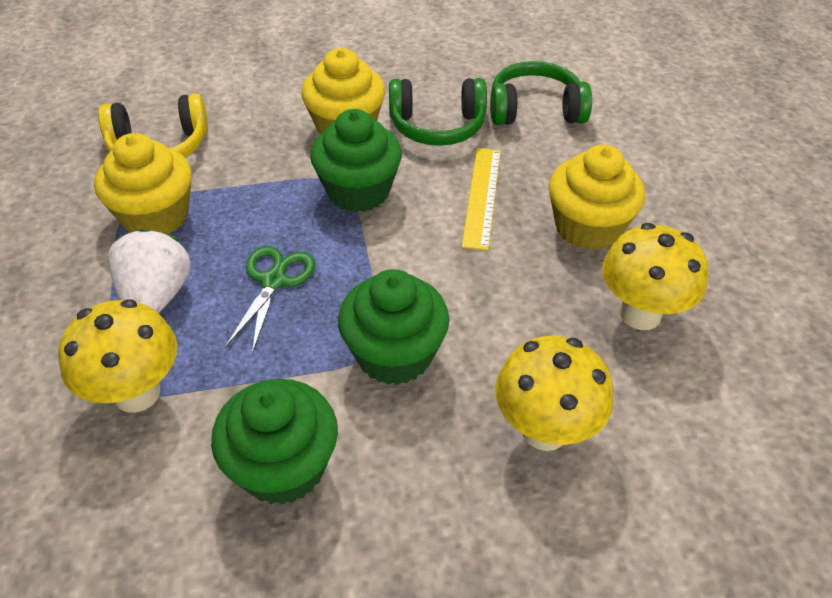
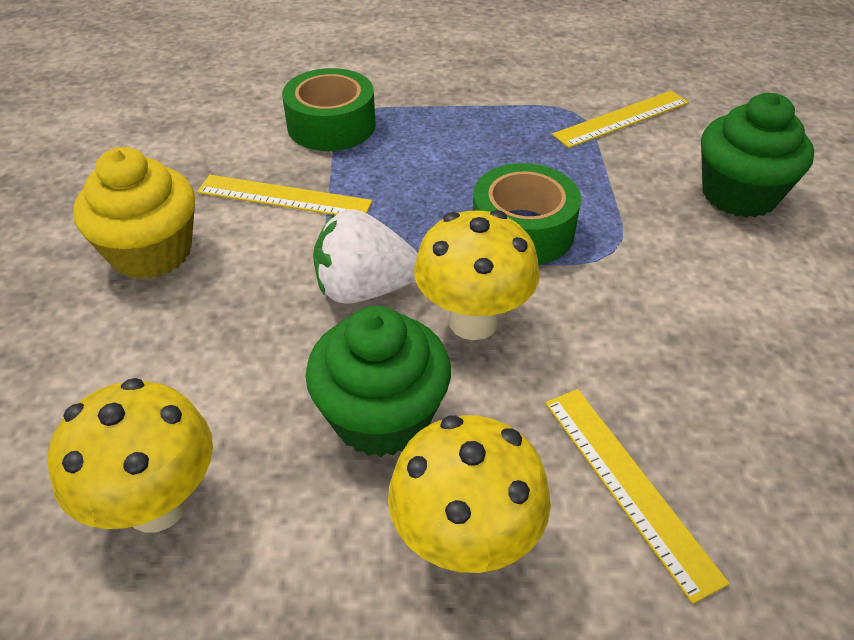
green cupcake: 3 -> 2
green headphones: 2 -> 0
green scissors: 1 -> 0
green tape: 0 -> 2
yellow cupcake: 3 -> 1
yellow headphones: 1 -> 0
yellow ruler: 1 -> 3

